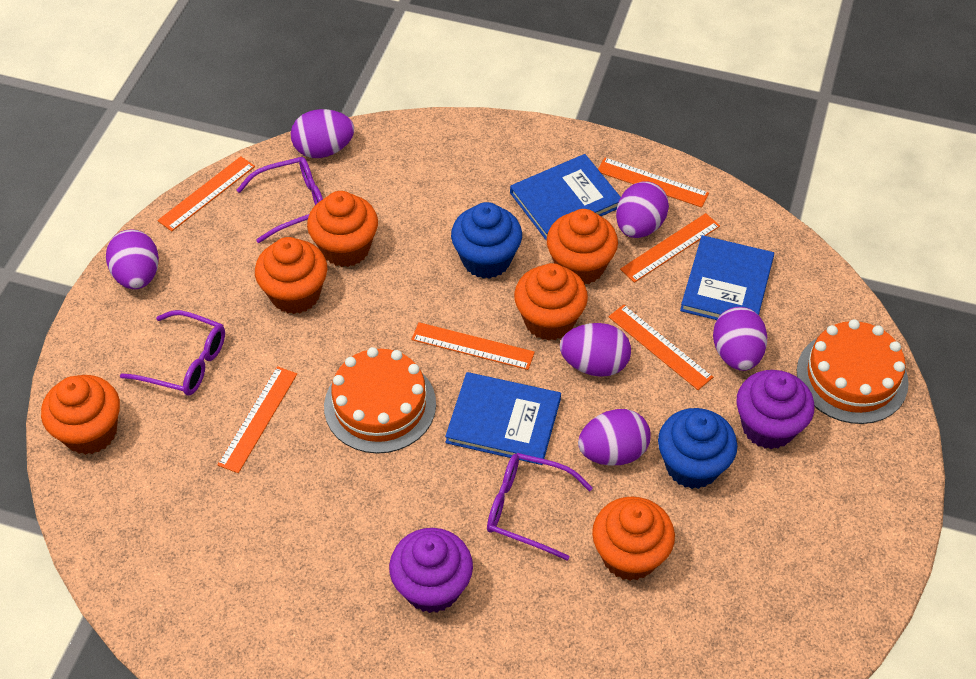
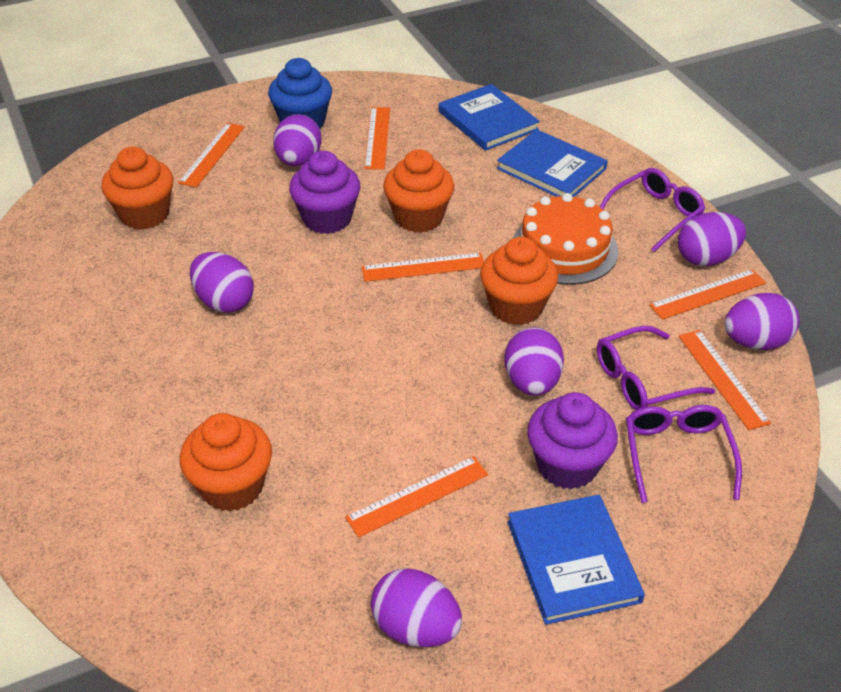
blue cupcake: 2 -> 1
orange cake: 2 -> 1
orange cupcake: 6 -> 4

